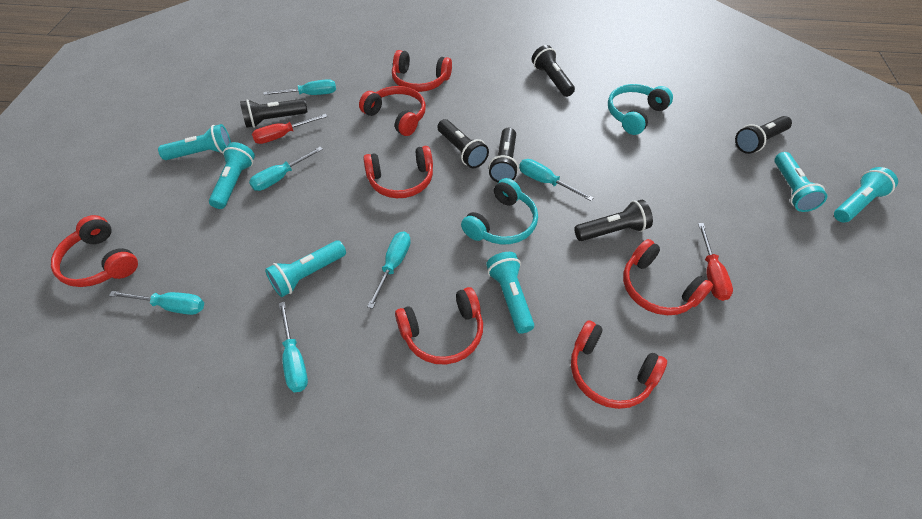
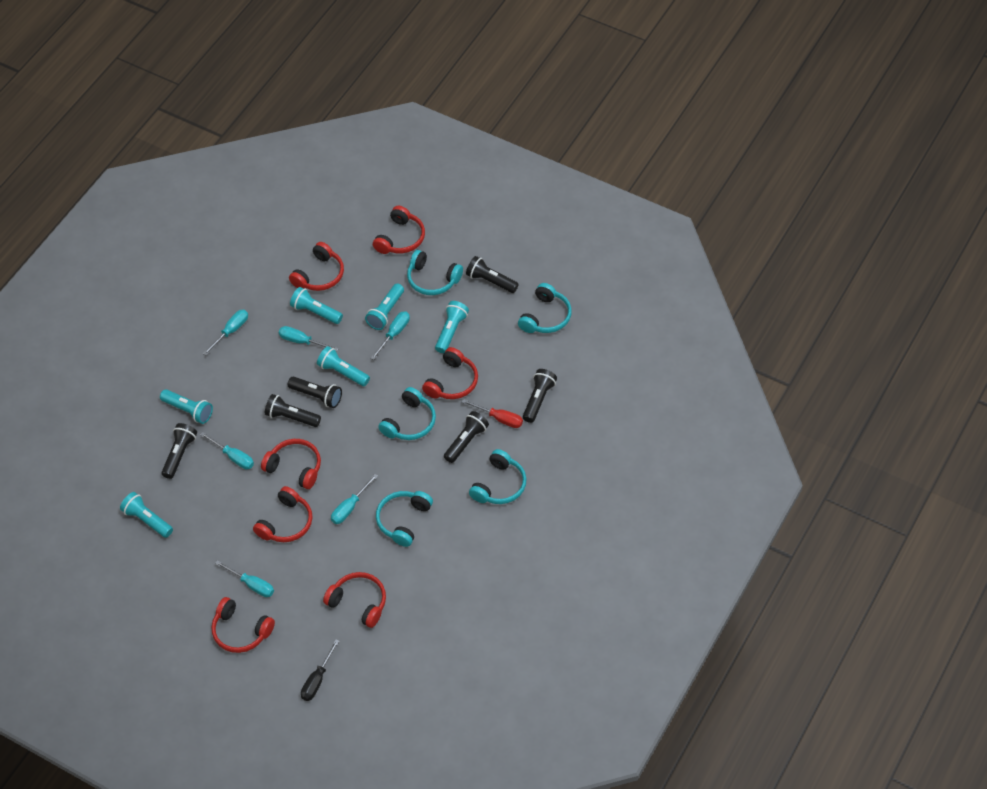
black screwdriver: 0 -> 1
red screwdriver: 2 -> 1
turquoise headphones: 2 -> 5

